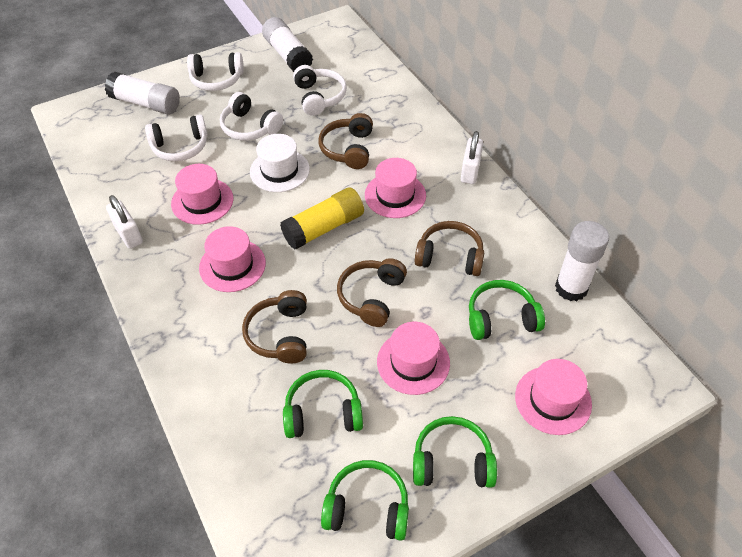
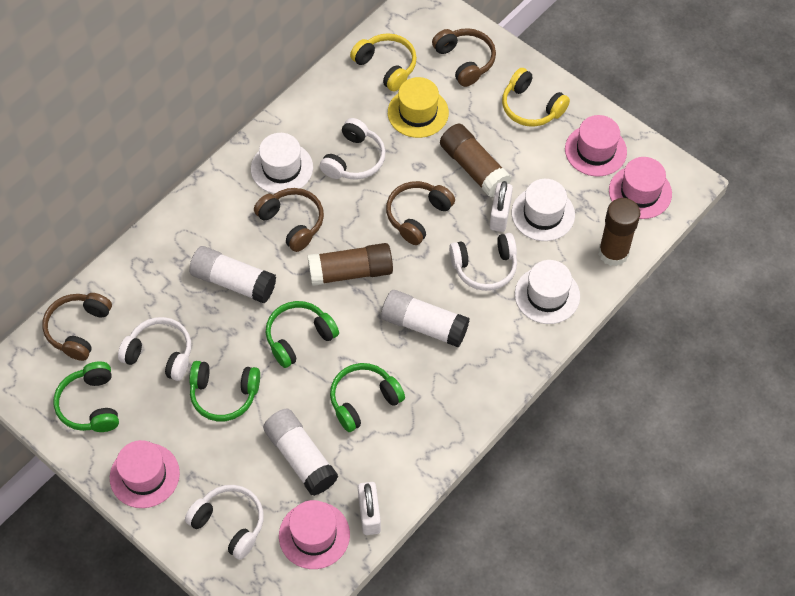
brown glue stick: 0 -> 3
pink hat: 5 -> 4
white hat: 1 -> 3
yellow glue stick: 1 -> 0
yellow hat: 0 -> 1
yellow headphones: 0 -> 2

